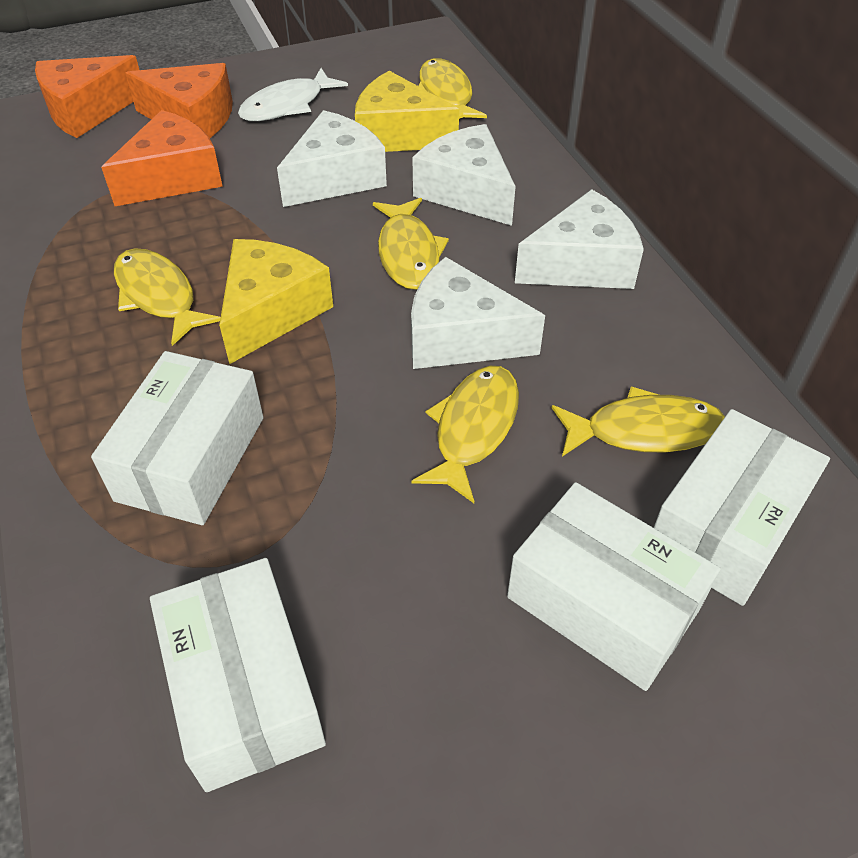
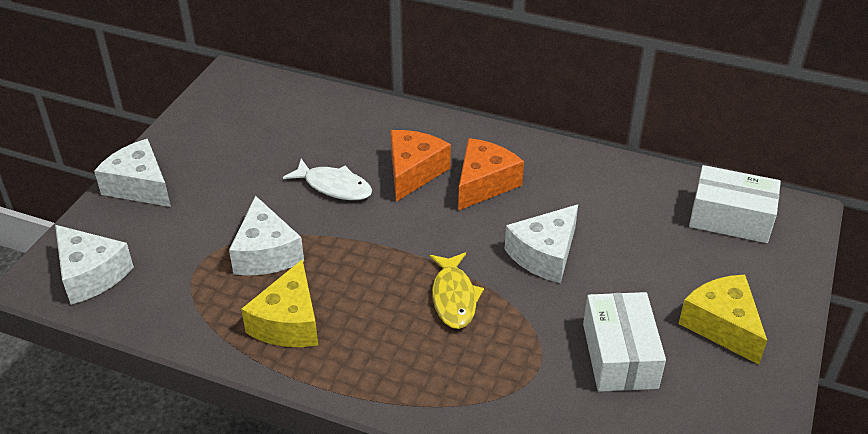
orange cheese: 3 -> 2
white box: 4 -> 2
yellow fish: 5 -> 1

